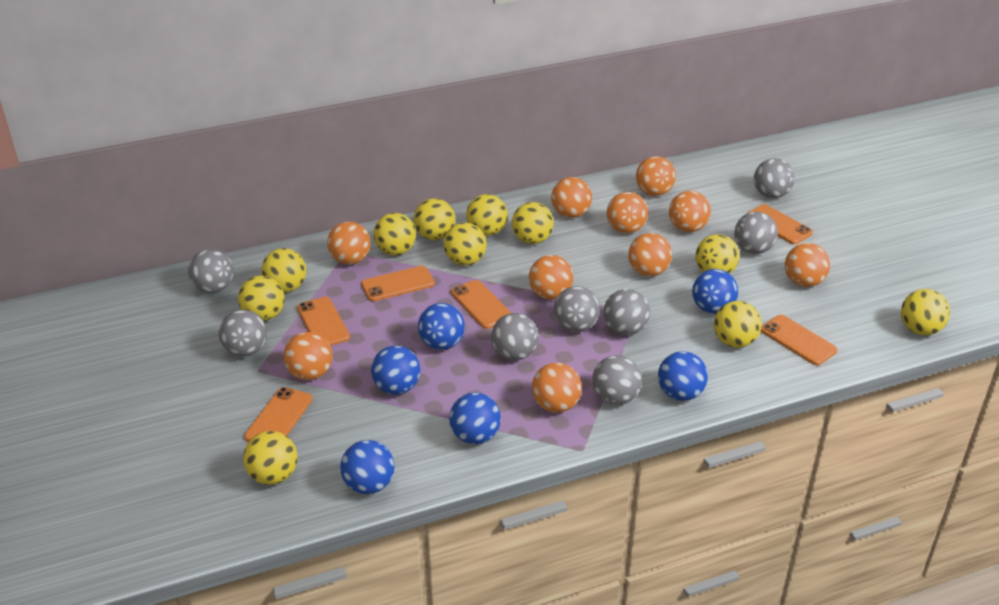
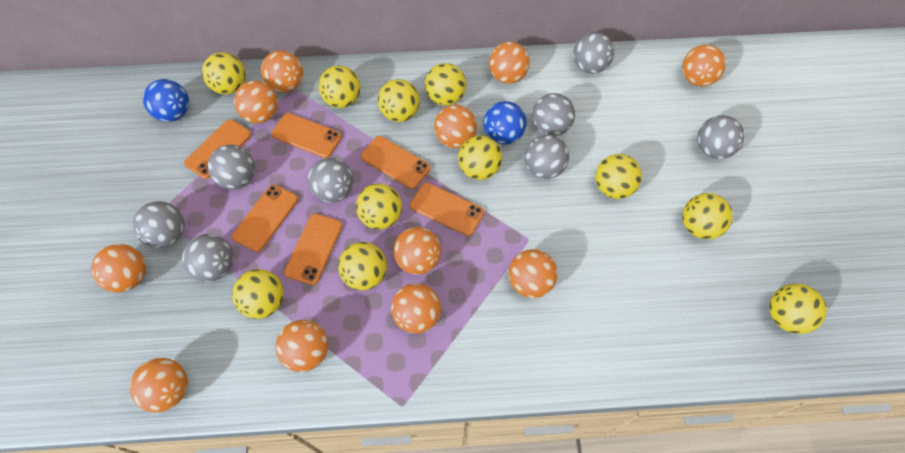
blue ball: 6 -> 2
orange ball: 10 -> 11

